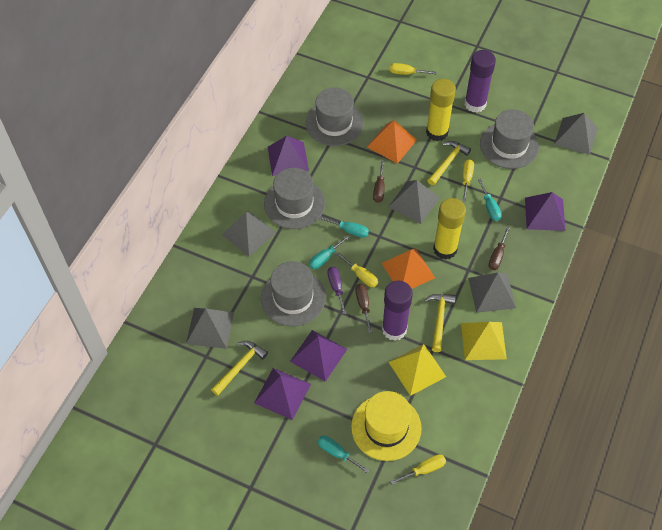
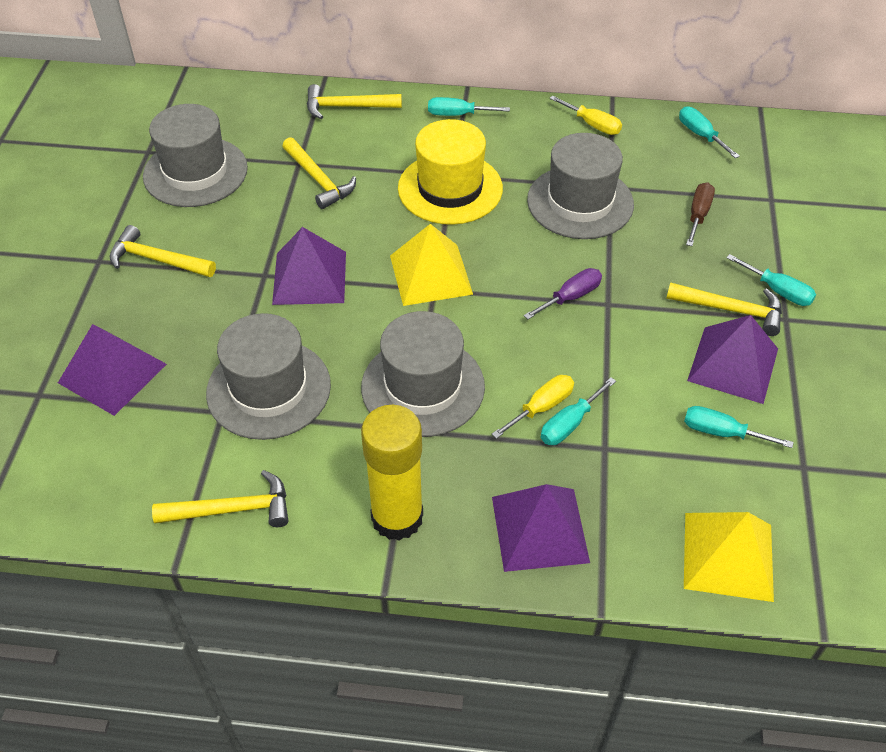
brown screwdriver: 3 -> 1
grey pyramid: 5 -> 0
orange pyramid: 2 -> 0
purple glue stick: 2 -> 0
turquoise screwdriver: 4 -> 5
yellow glue stick: 2 -> 1
yellow hammer: 3 -> 5
yellow screwdriver: 4 -> 2

